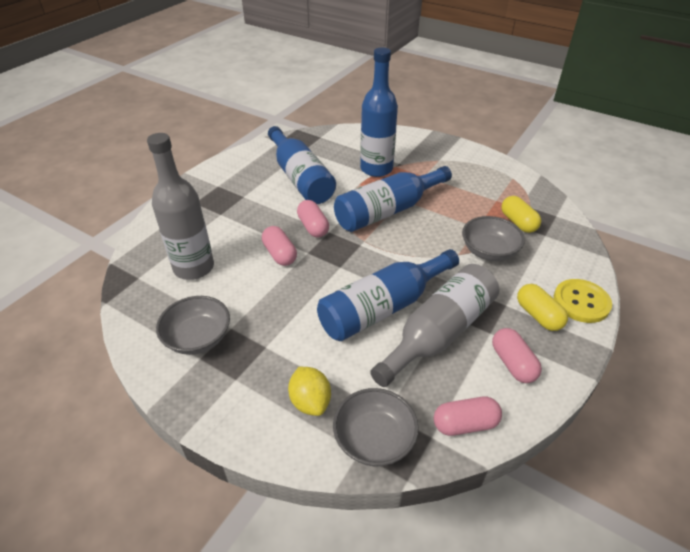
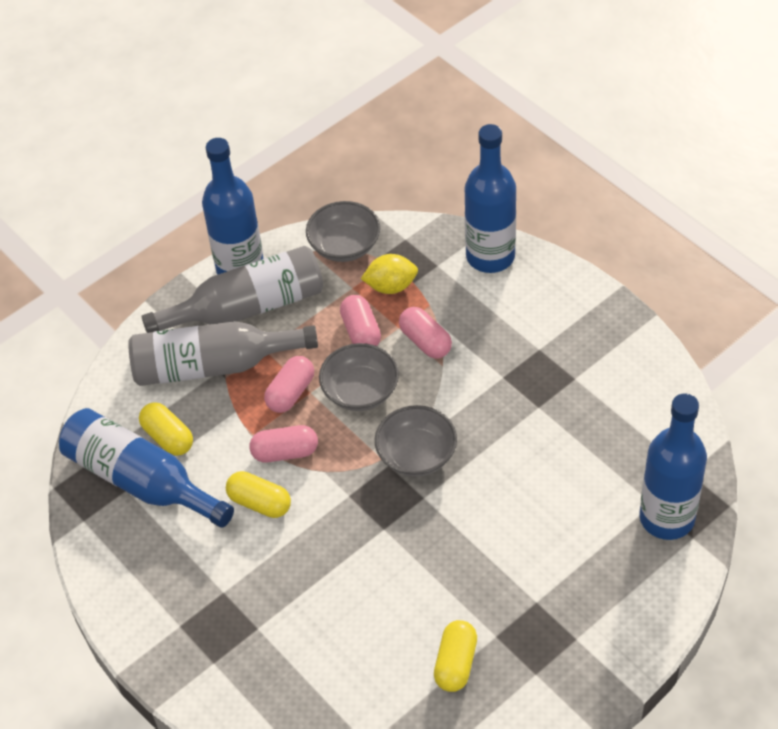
yellow button: 1 -> 0
yellow capsule: 2 -> 3

